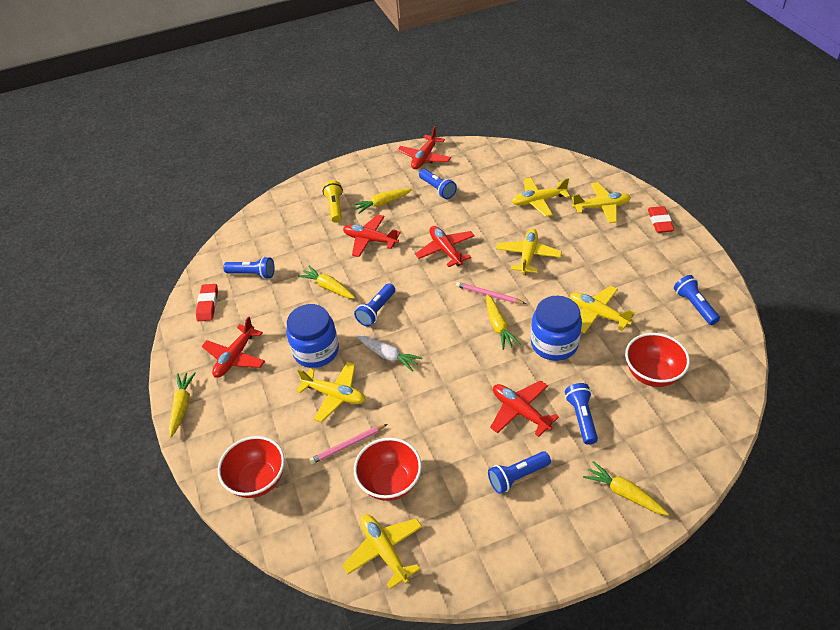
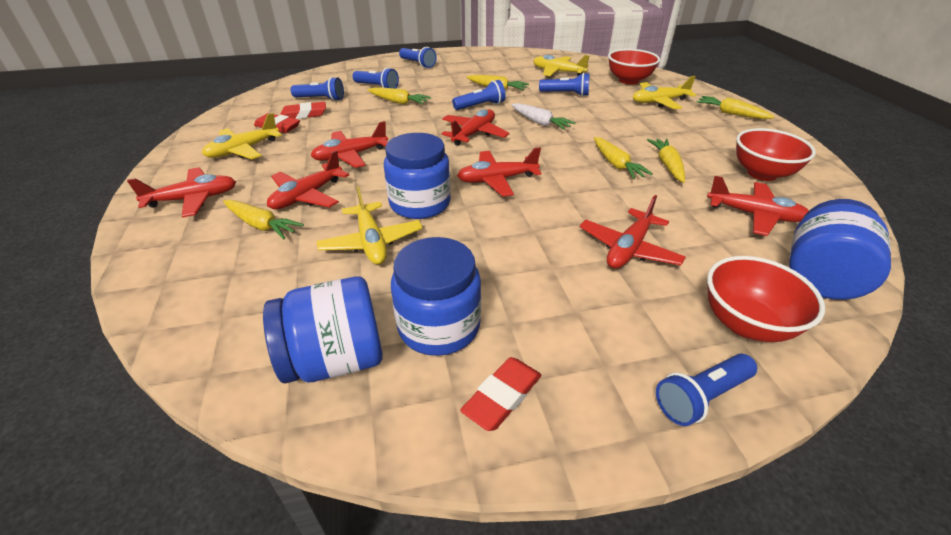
blue jar: 2 -> 4
pink pencil: 2 -> 0
red eraser: 2 -> 3
red plane: 5 -> 7
yellow carrot: 5 -> 6
yellow flashlight: 1 -> 0
yellow plane: 6 -> 4

